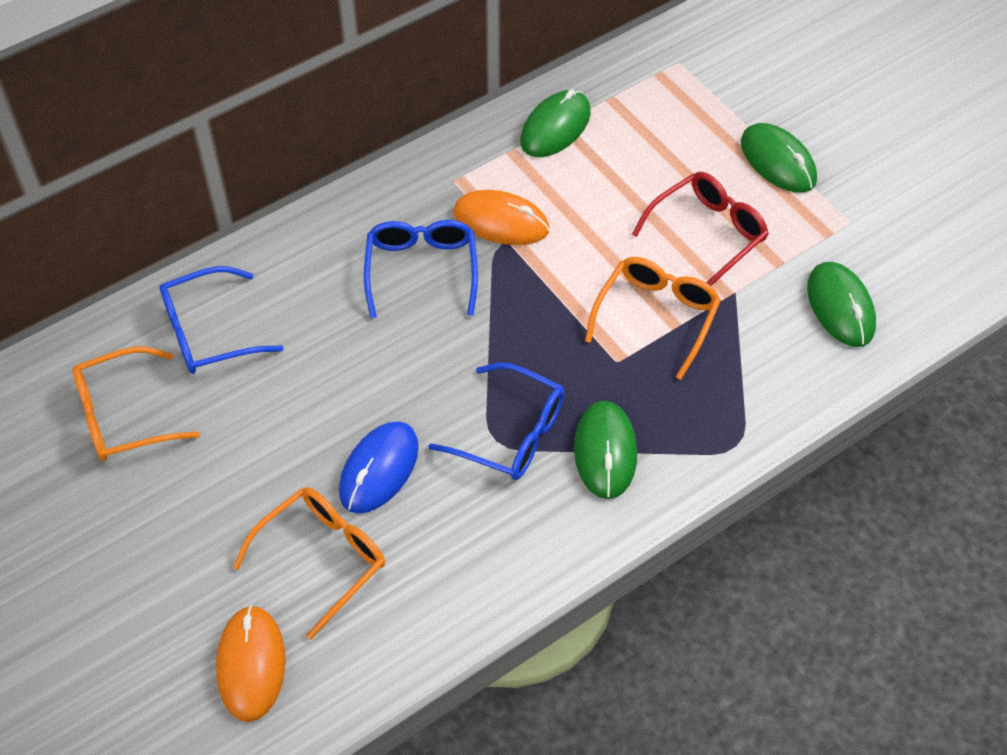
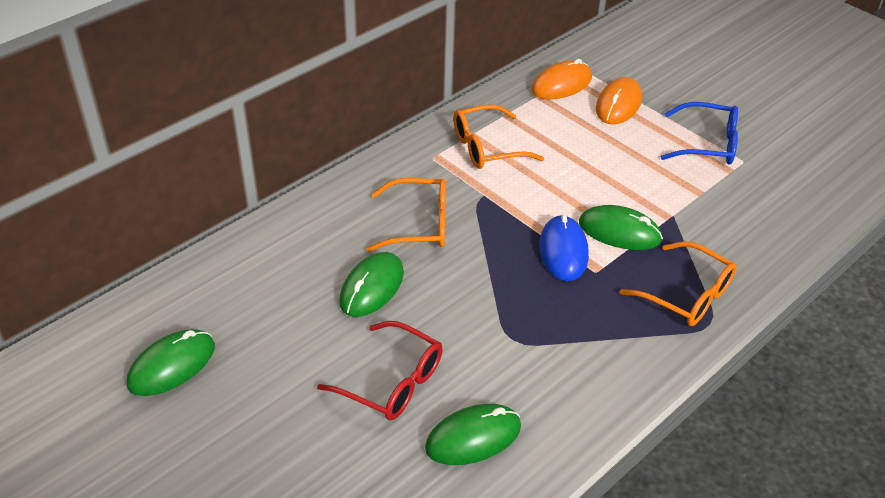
blue glasses: 3 -> 1

